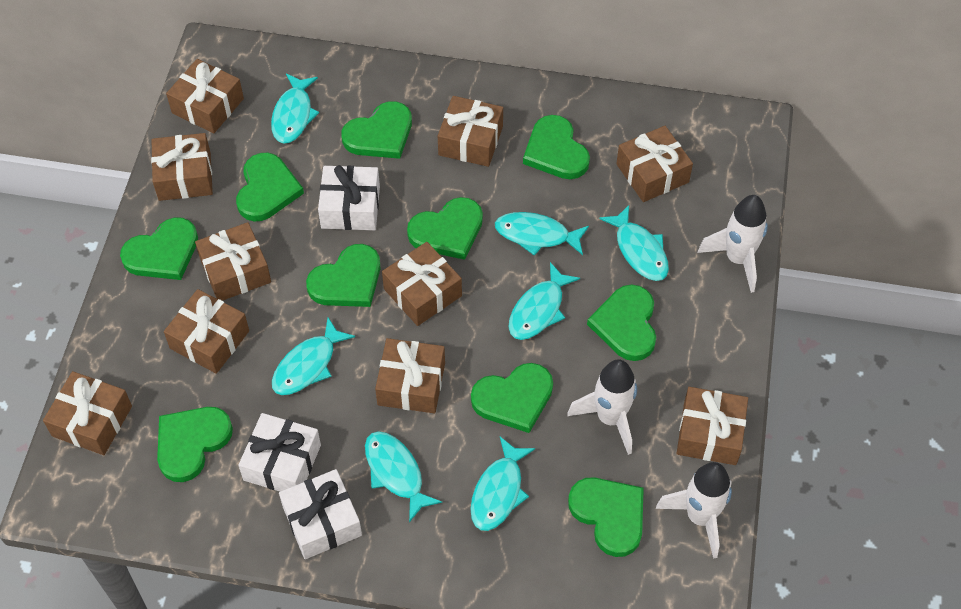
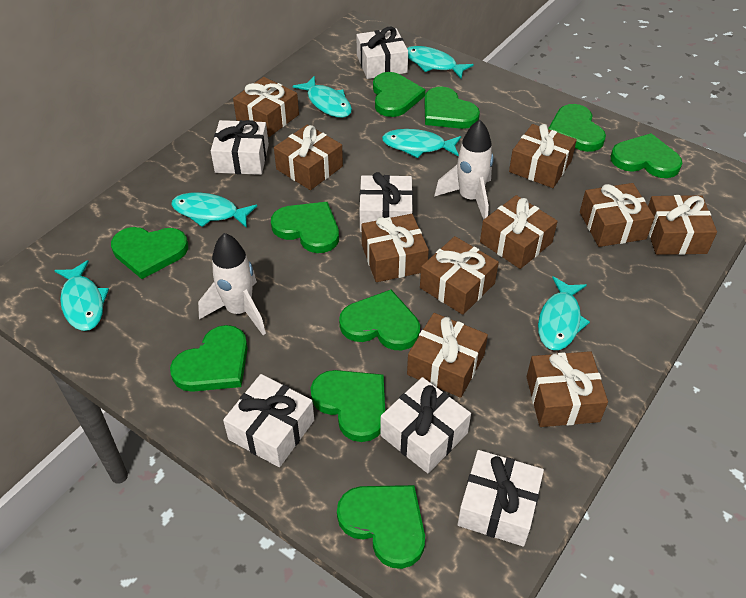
turquoise fish: 7 -> 6
white gift: 3 -> 6
white rocket: 3 -> 2

